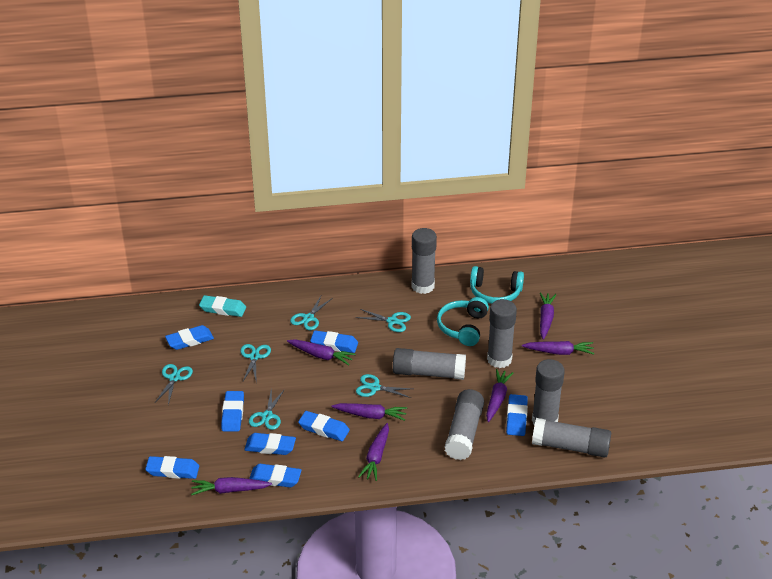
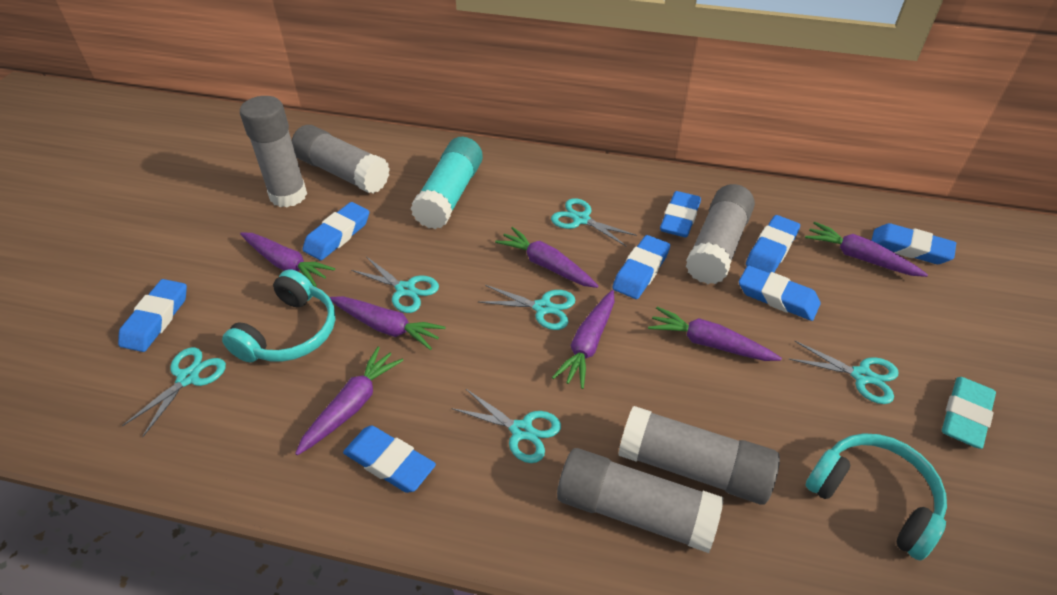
grey glue stick: 6 -> 5
turquoise glue stick: 0 -> 1

